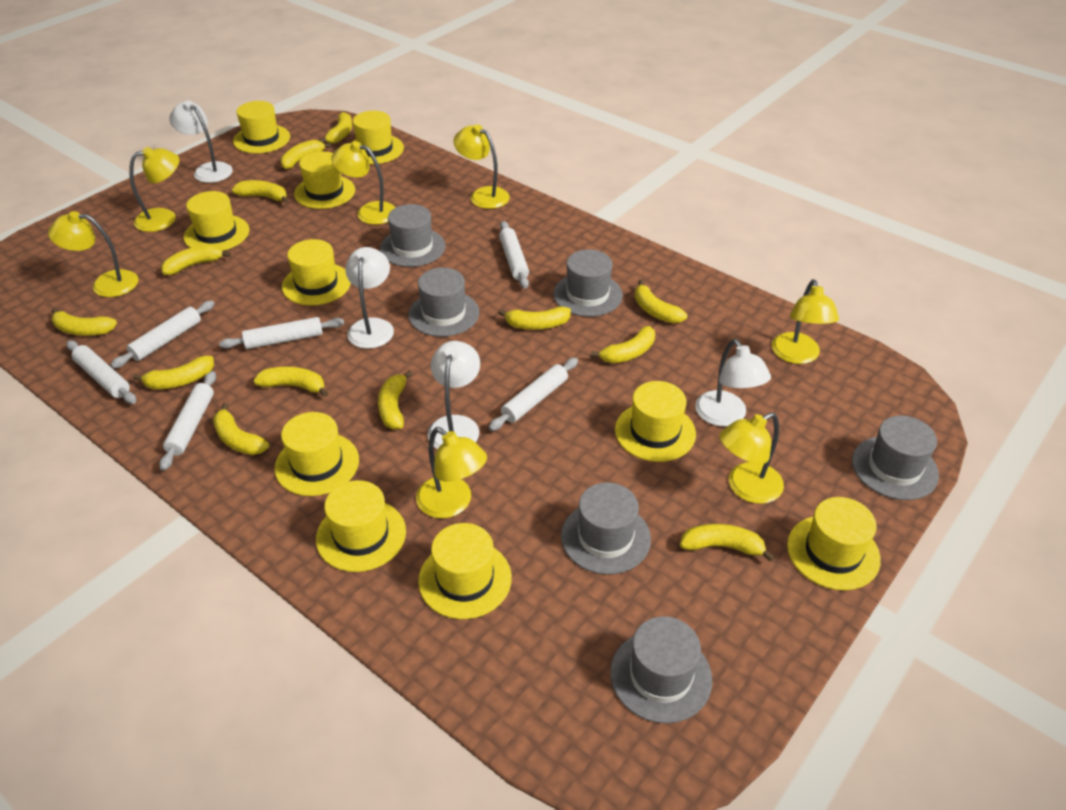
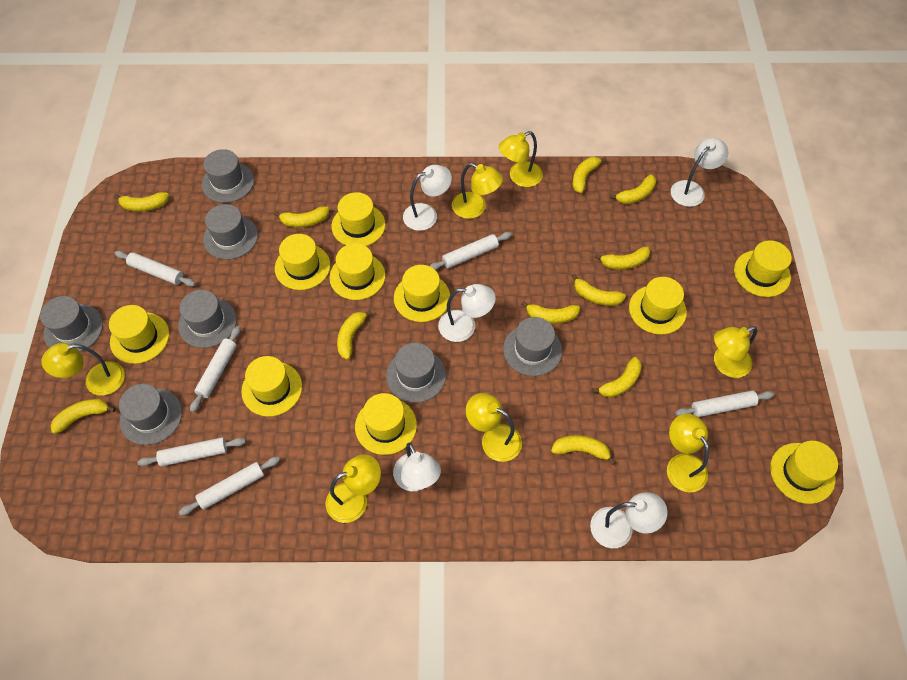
grey hat: 6 -> 7
white lamp: 4 -> 5
yellow banana: 13 -> 11

